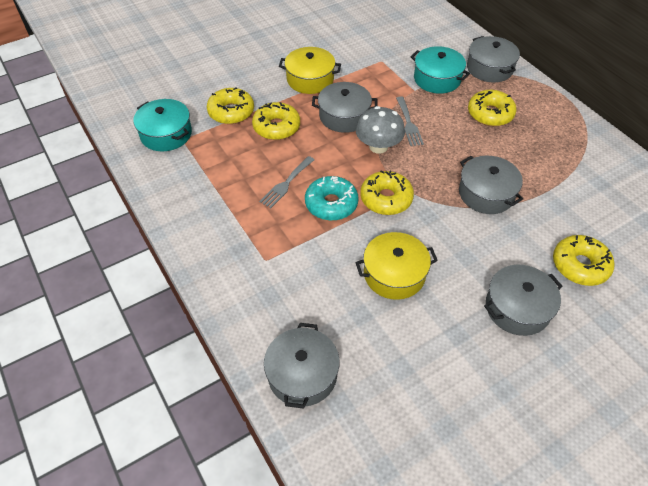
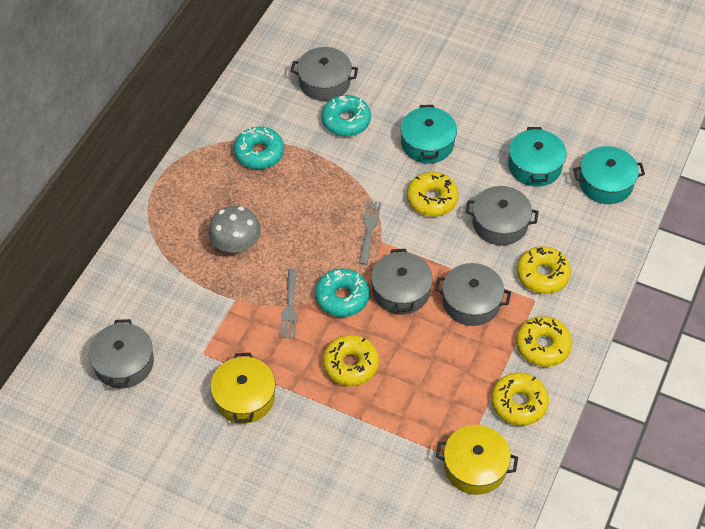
turquoise donut: 1 -> 3
turquoise pot: 2 -> 3

